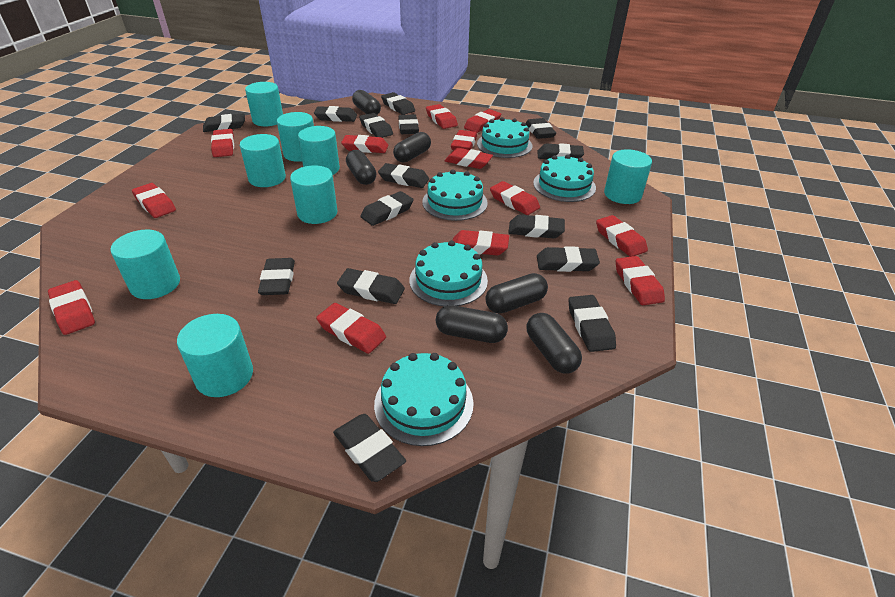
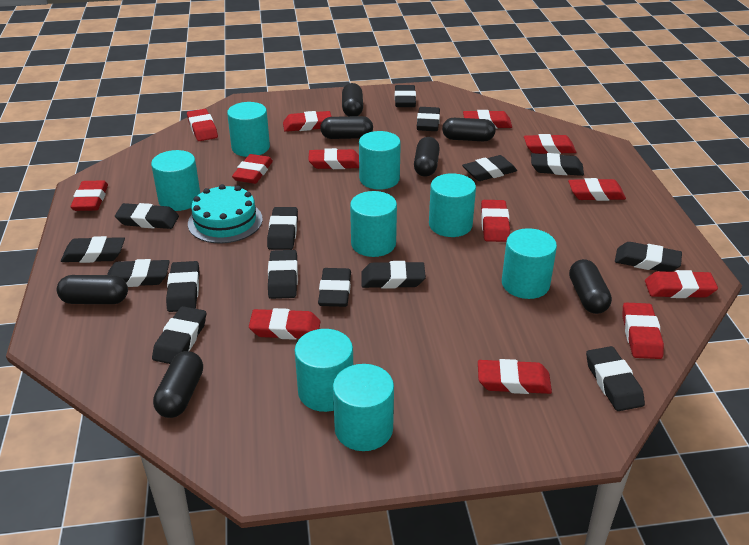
black capsule: 6 -> 7
turquoise cake: 5 -> 1

